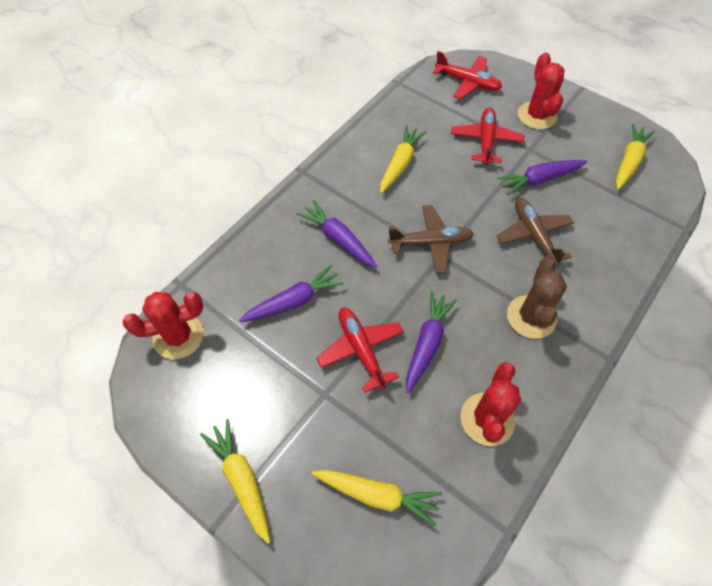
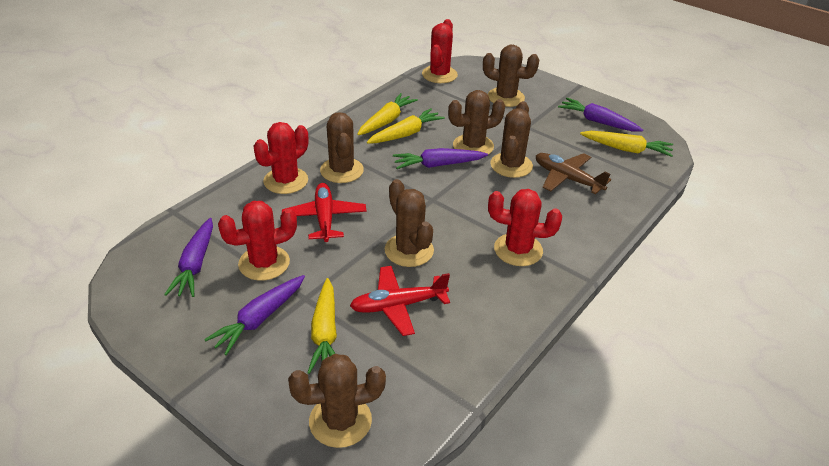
brown cactus: 1 -> 6
brown plane: 2 -> 1
red cactus: 3 -> 4
red plane: 3 -> 2

